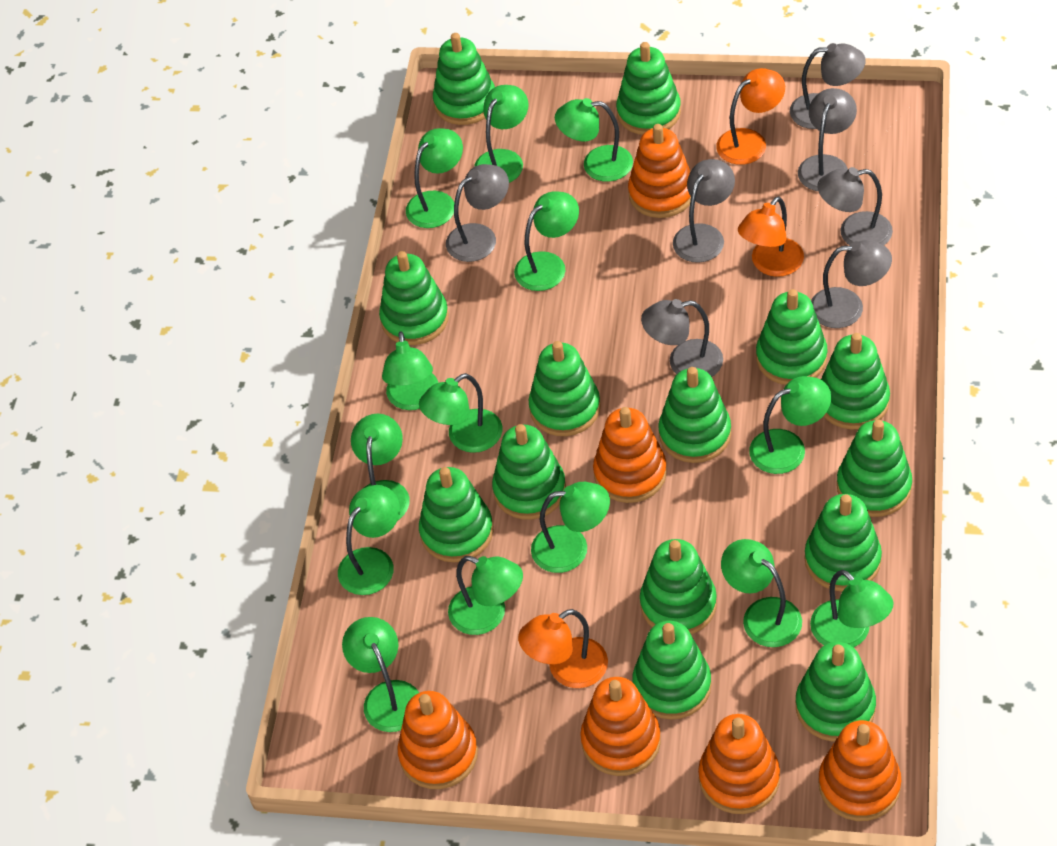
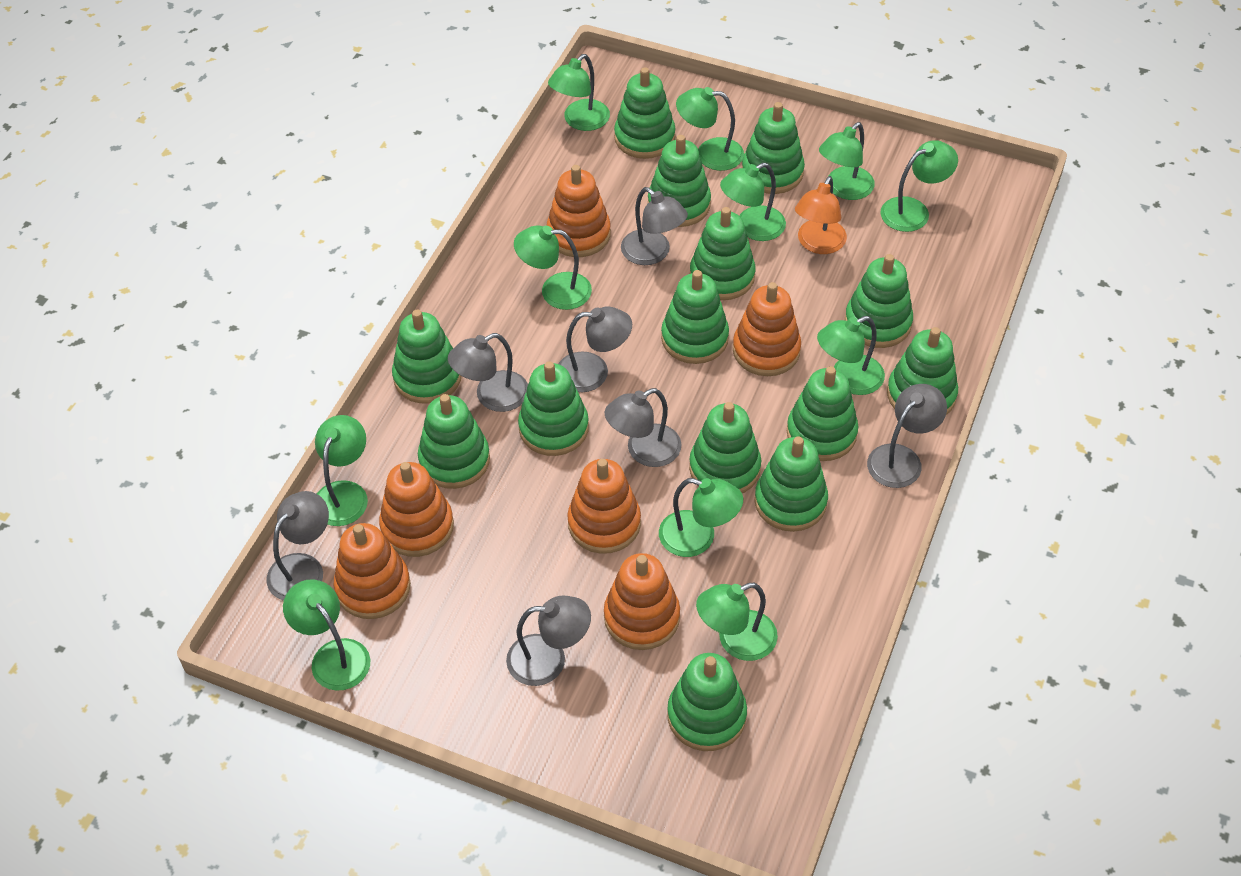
green lamp: 14 -> 11
orange lamp: 3 -> 1

